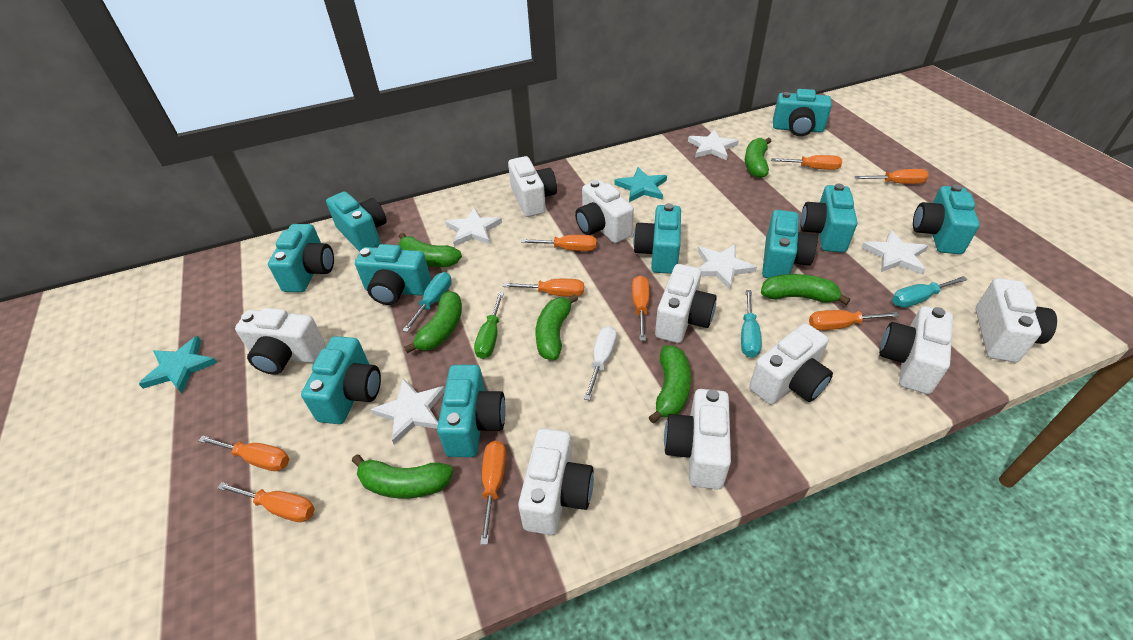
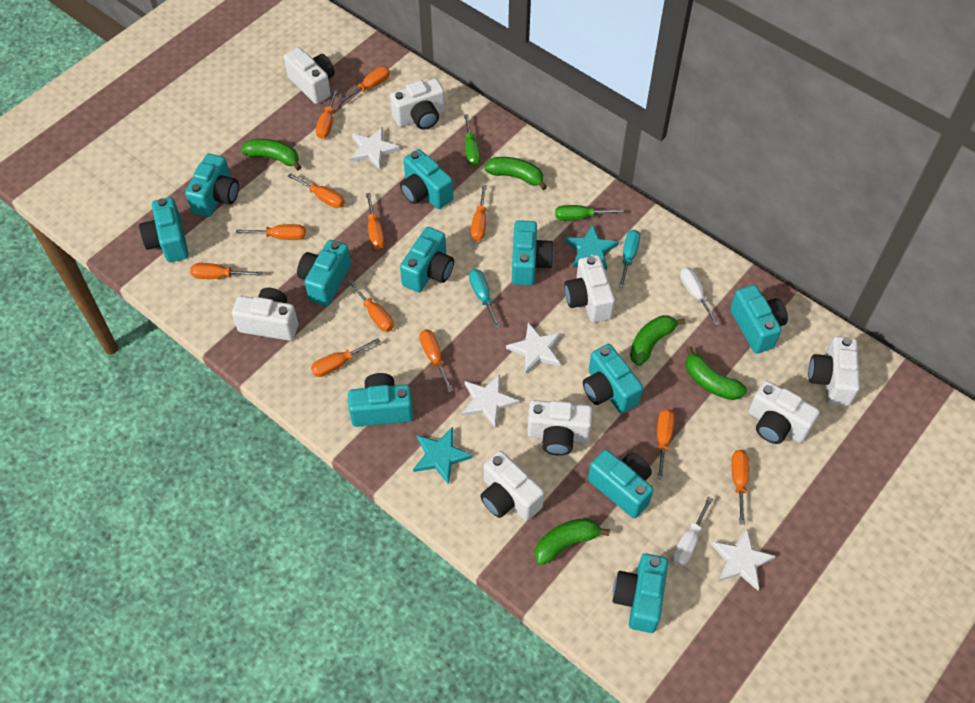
green banana: 7 -> 5
green screwdriver: 1 -> 2
orange screwdriver: 9 -> 12
turquoise camera: 10 -> 11
turquoise screwdriver: 3 -> 2
white camera: 9 -> 8
white screwdriver: 1 -> 2
white star: 5 -> 4

